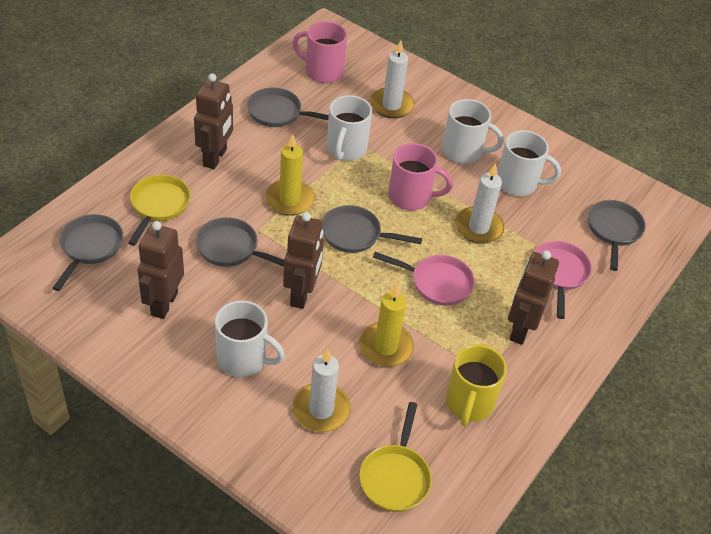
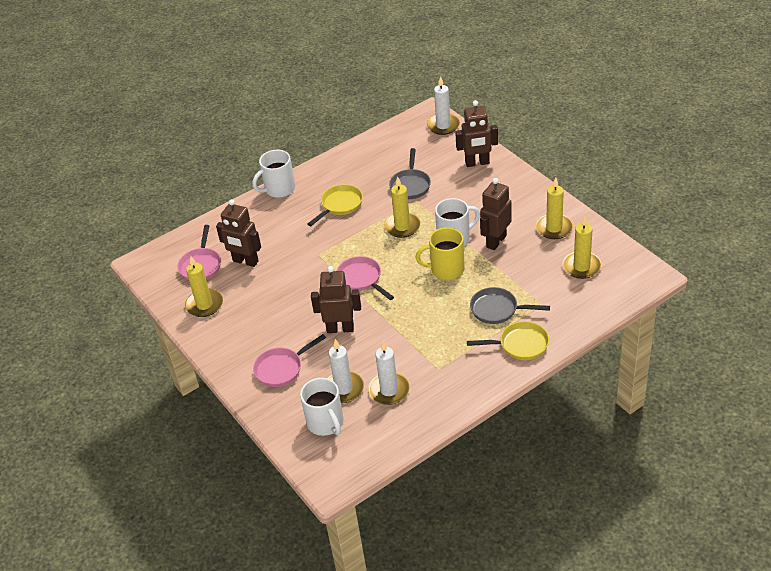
grey pan: 5 -> 2
pink mug: 2 -> 0
pink pan: 2 -> 3
white mug: 4 -> 3
yellow candle: 2 -> 4

